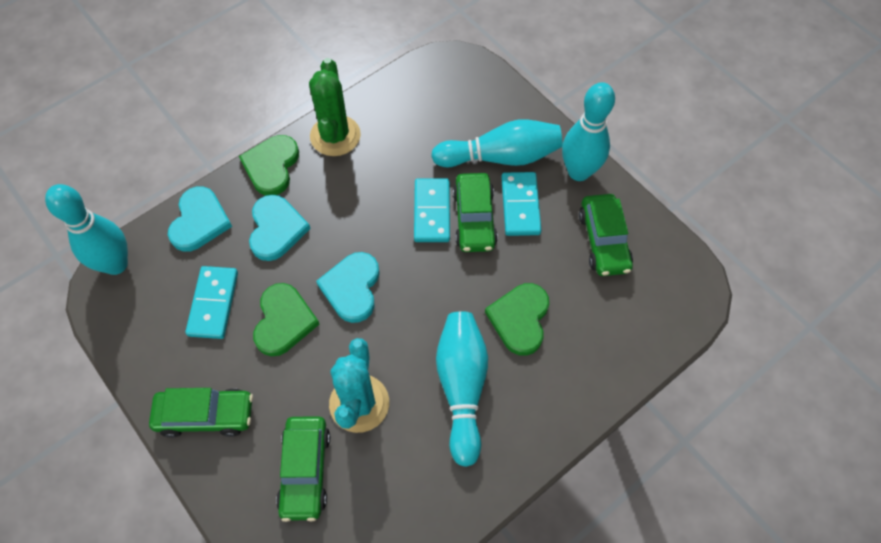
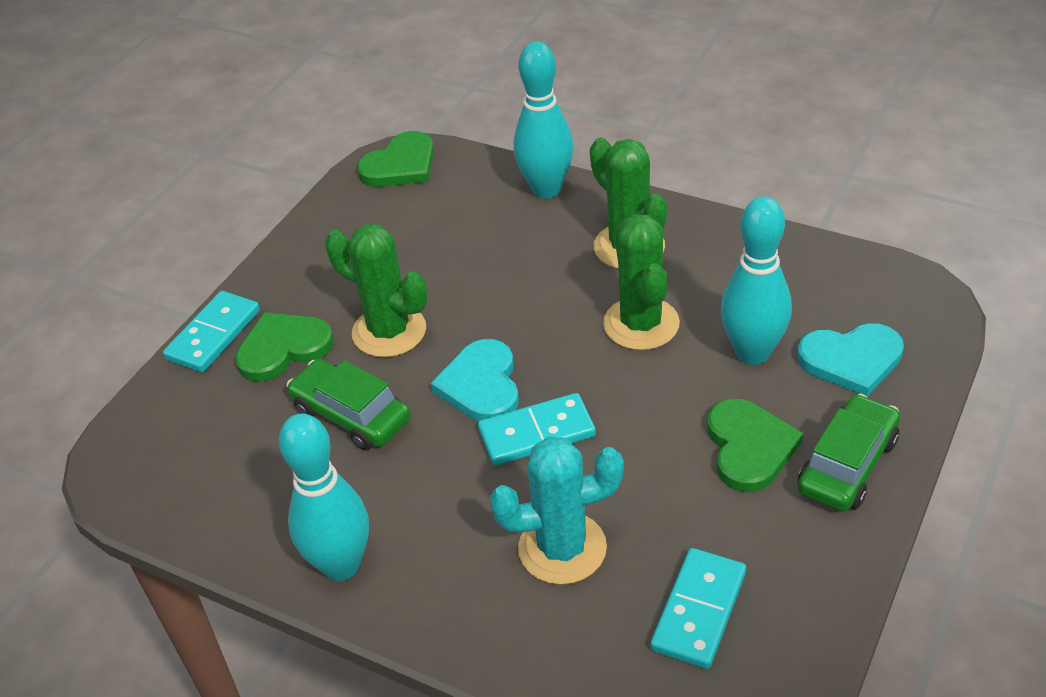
green cactus: 1 -> 3
green car: 4 -> 2
turquoise bowling pin: 4 -> 3
turquoise heart: 3 -> 2

